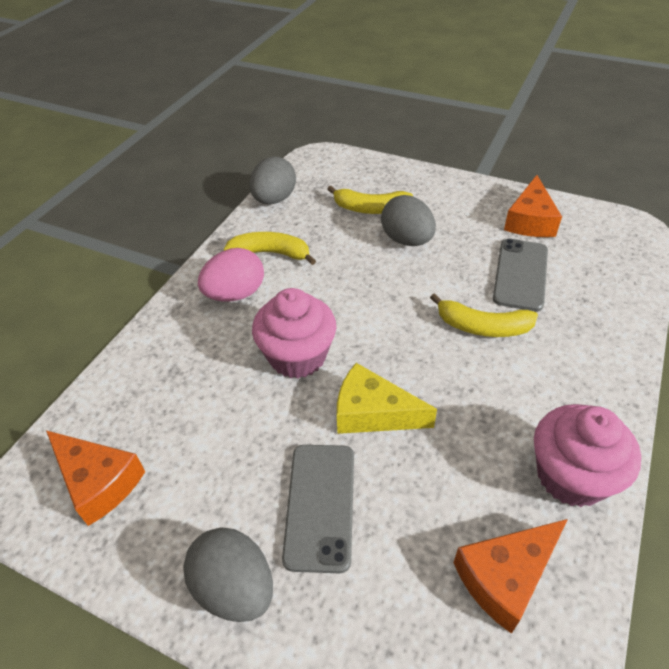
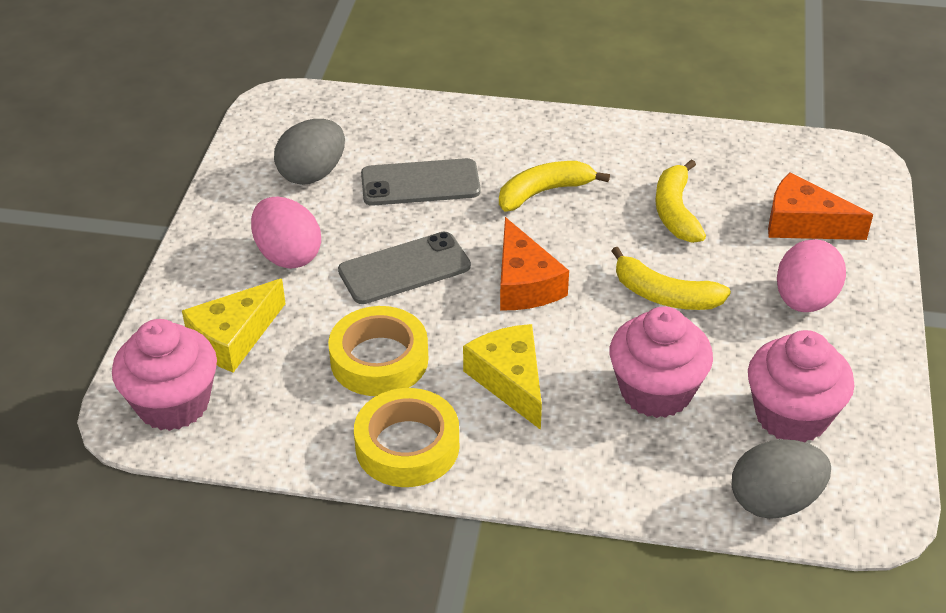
grey egg: 3 -> 2
orange cheese: 3 -> 2
pink cupcake: 2 -> 3
pink egg: 1 -> 2
yellow cheese: 1 -> 2
yellow tape: 0 -> 2

